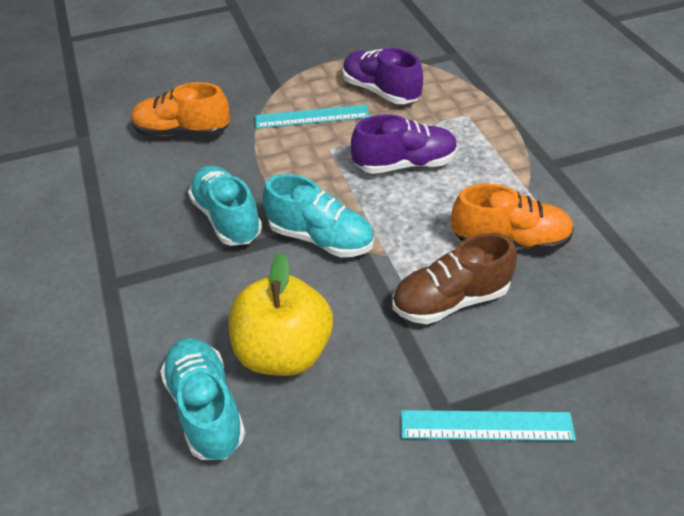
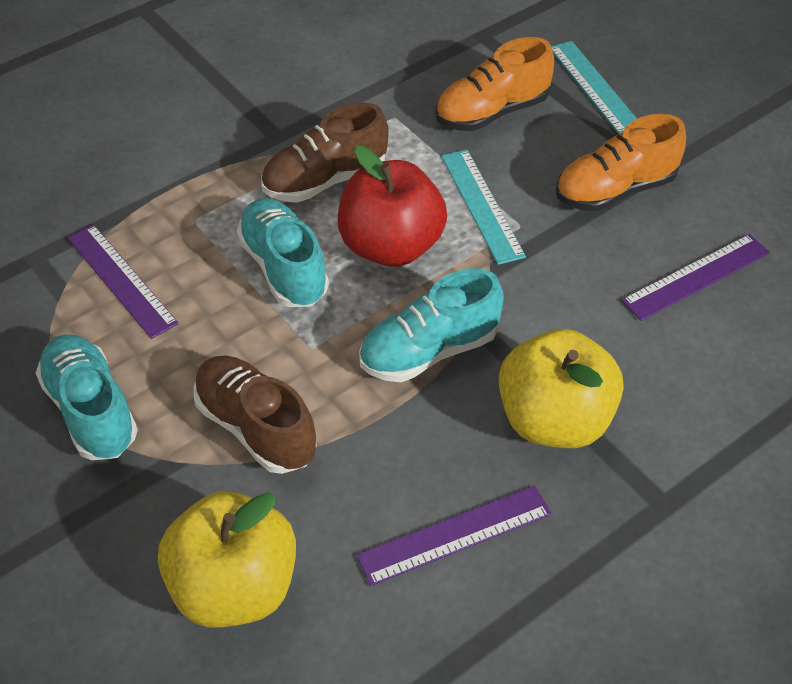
brown shoe: 1 -> 2
purple ruler: 0 -> 3
purple shoe: 2 -> 0
red apple: 0 -> 1
yellow apple: 1 -> 2

